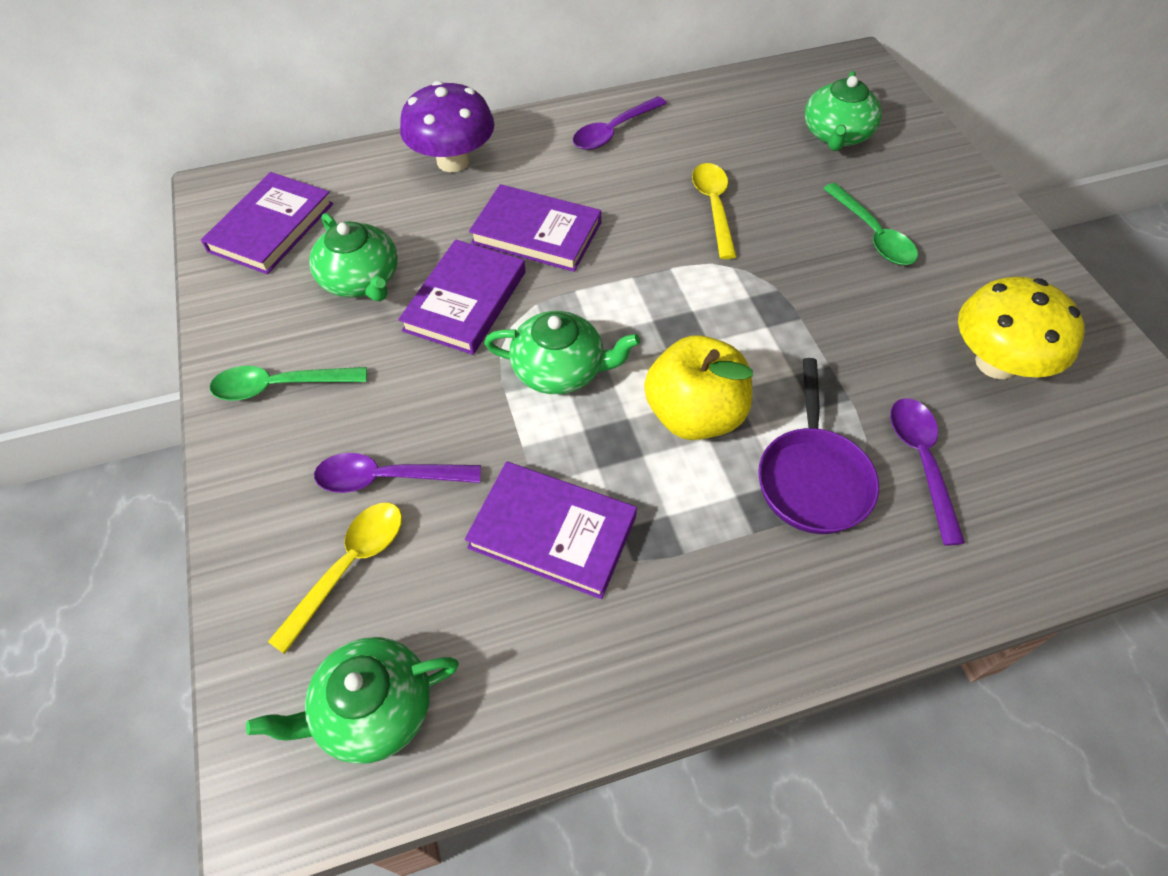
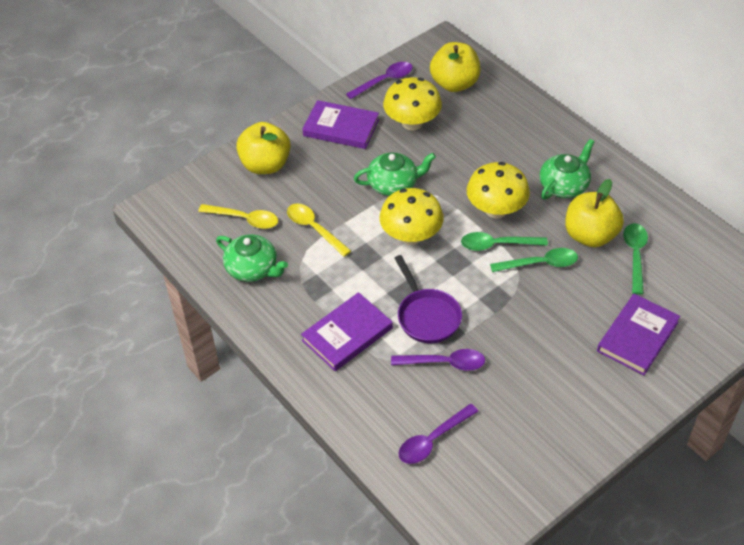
green spoon: 2 -> 3
green teapot: 4 -> 3
purple book: 4 -> 3
purple mushroom: 1 -> 0
yellow apple: 1 -> 3
yellow mushroom: 1 -> 3

